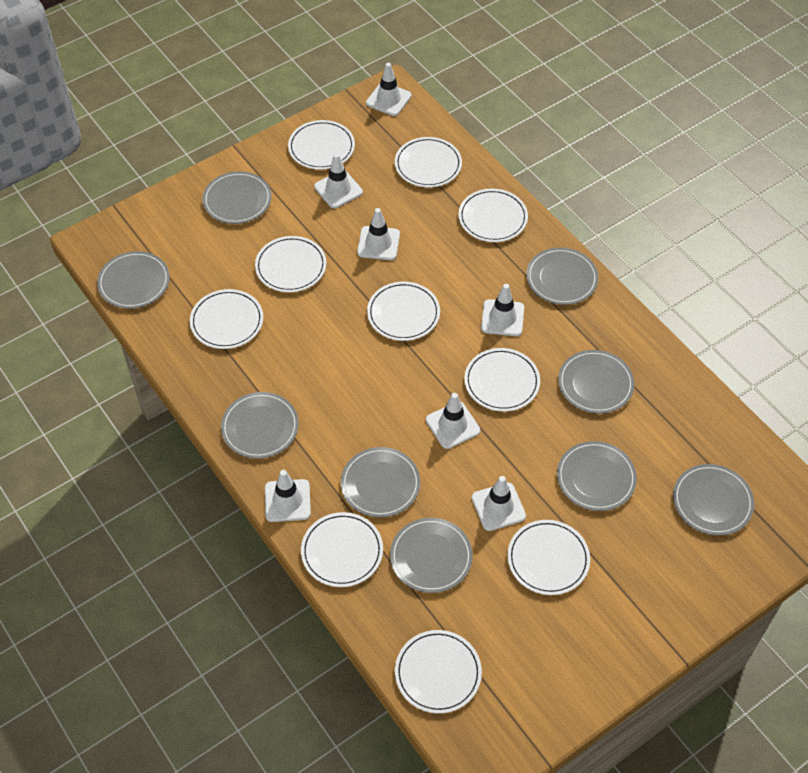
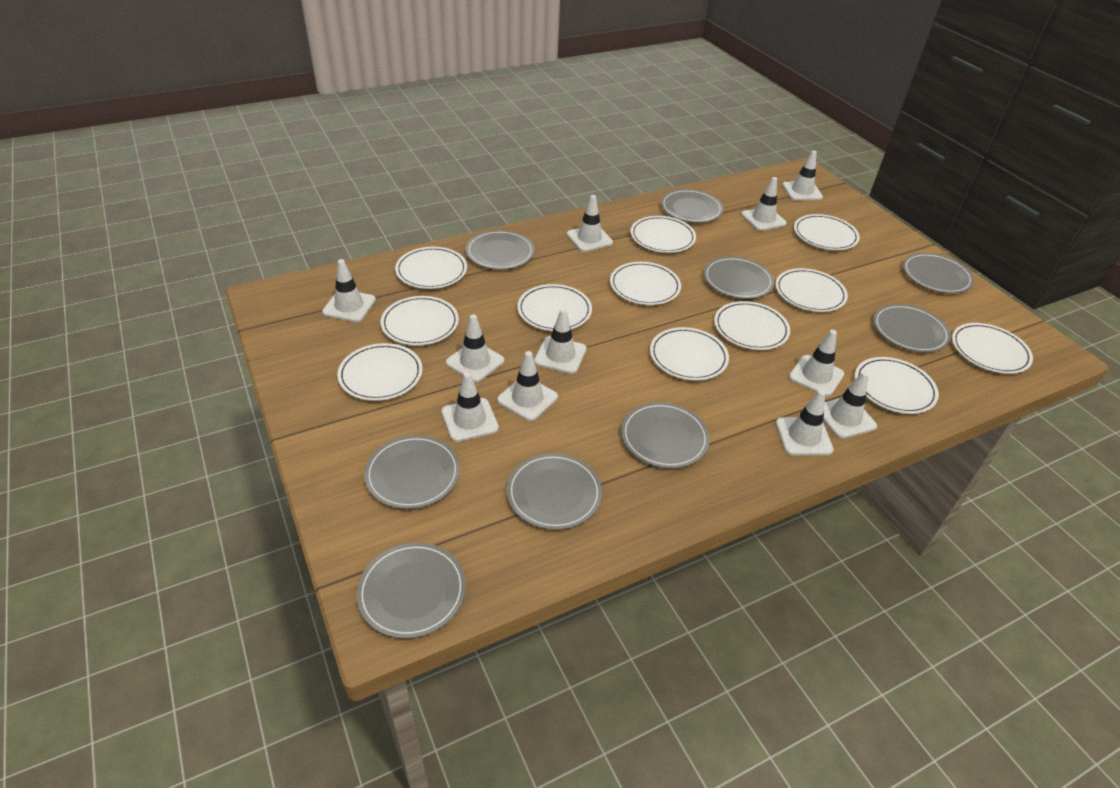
white plate: 10 -> 12
white traffic cone: 7 -> 11

